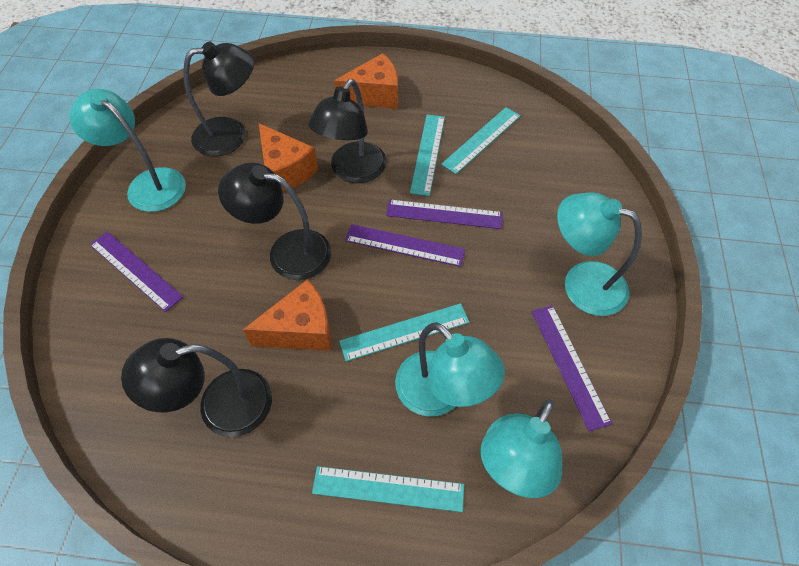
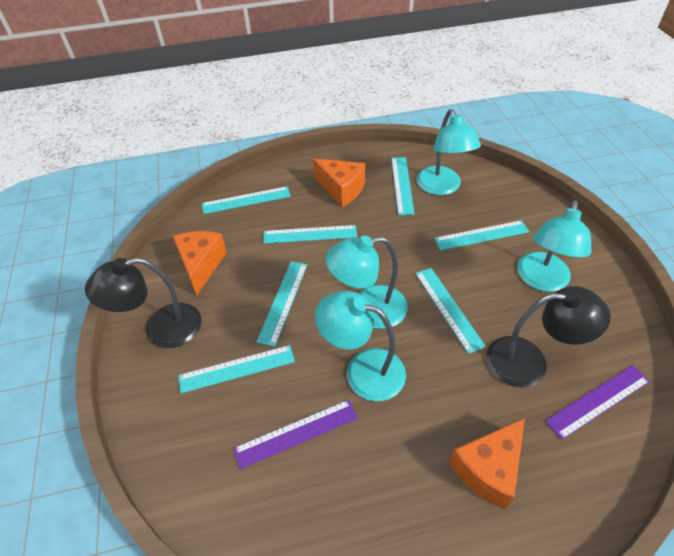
black lamp: 4 -> 2
purple ruler: 4 -> 2
turquoise ruler: 4 -> 7

